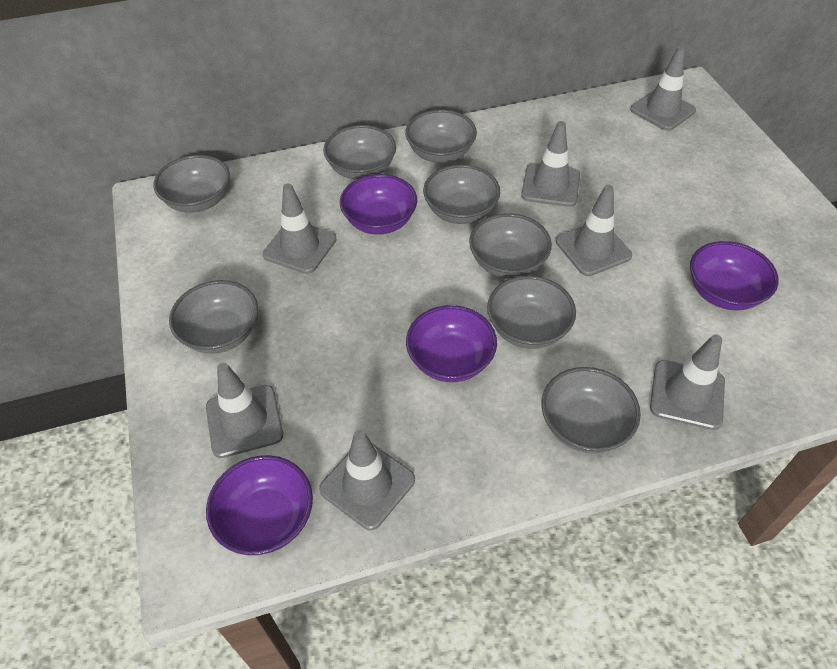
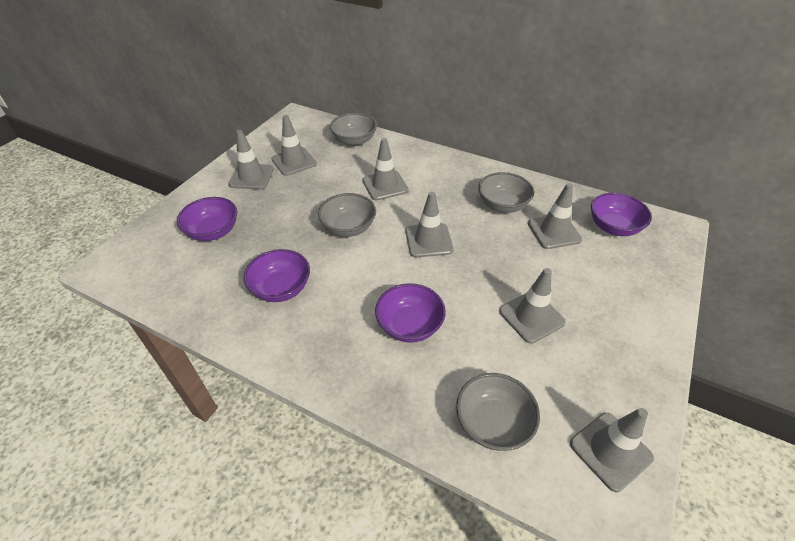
grey bowl: 8 -> 4

